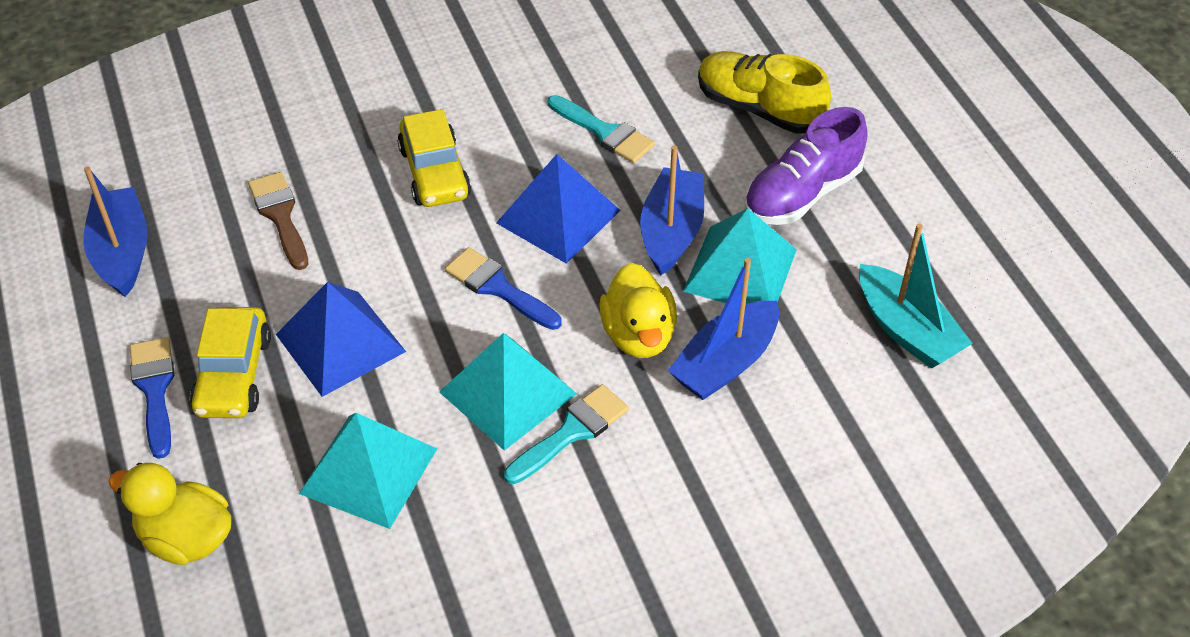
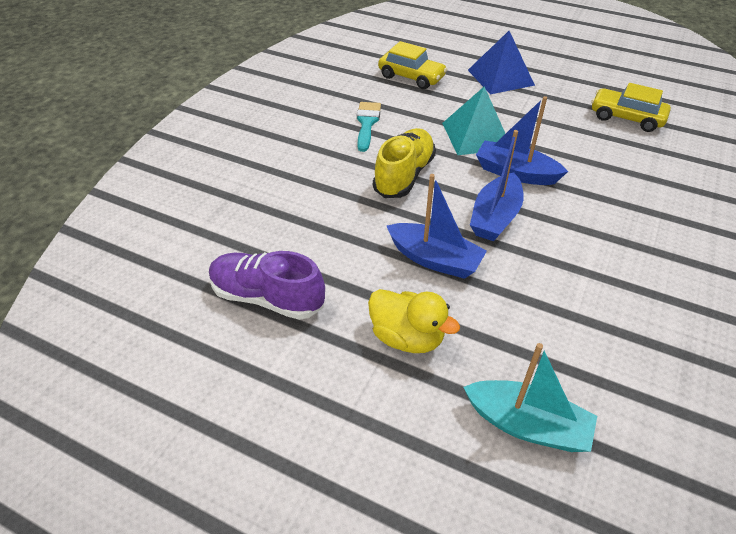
blue brush: 2 -> 0
blue pyramid: 2 -> 1
brown brush: 1 -> 0
turquoise brush: 2 -> 1
turquoise pyramid: 3 -> 1
yellow duck: 2 -> 1

